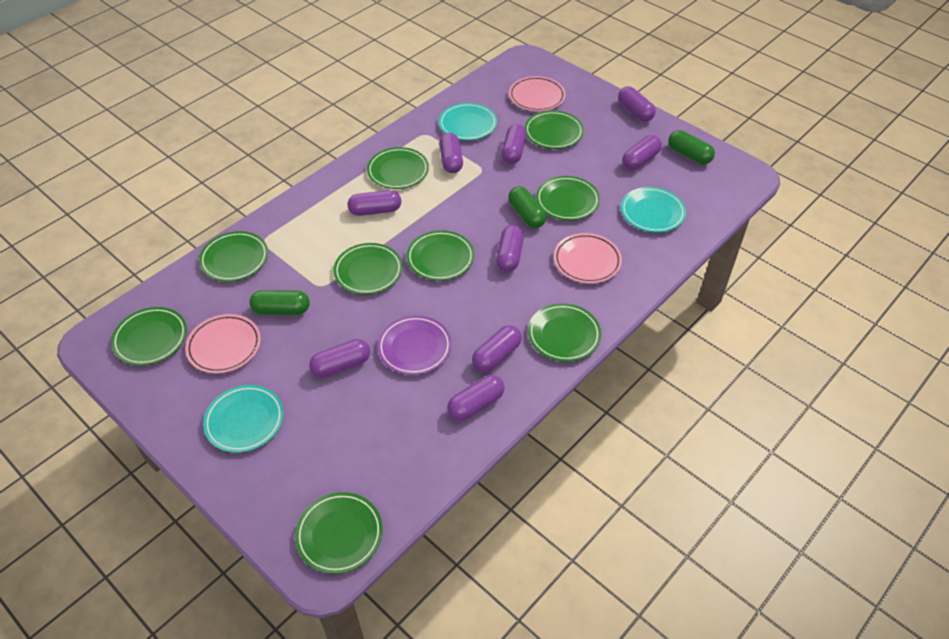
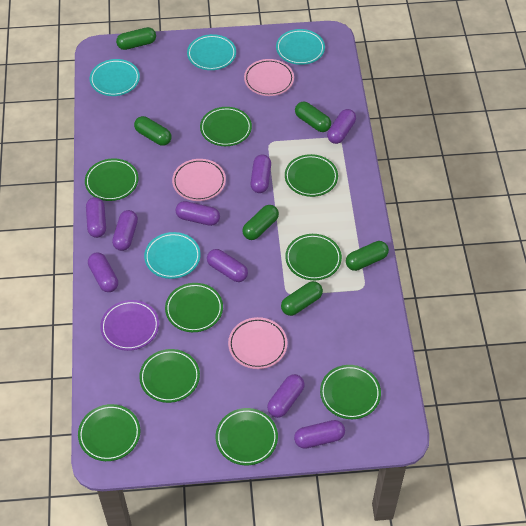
green capsule: 3 -> 6
turquoise plate: 3 -> 4

